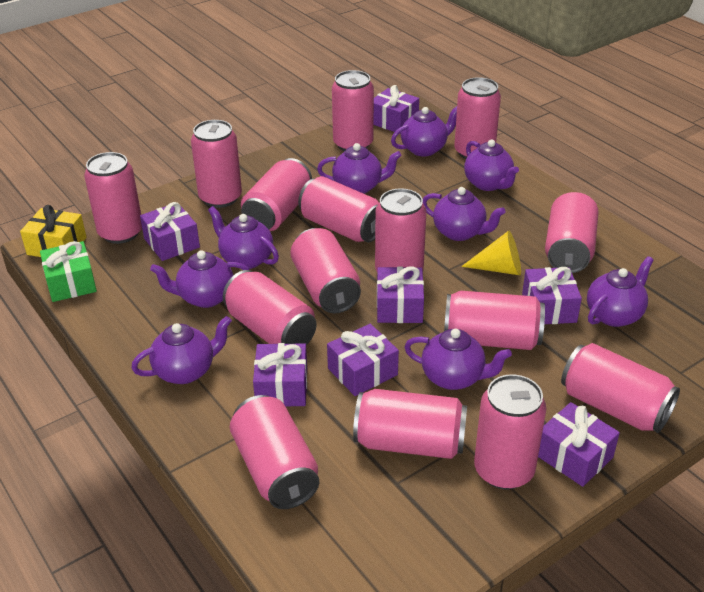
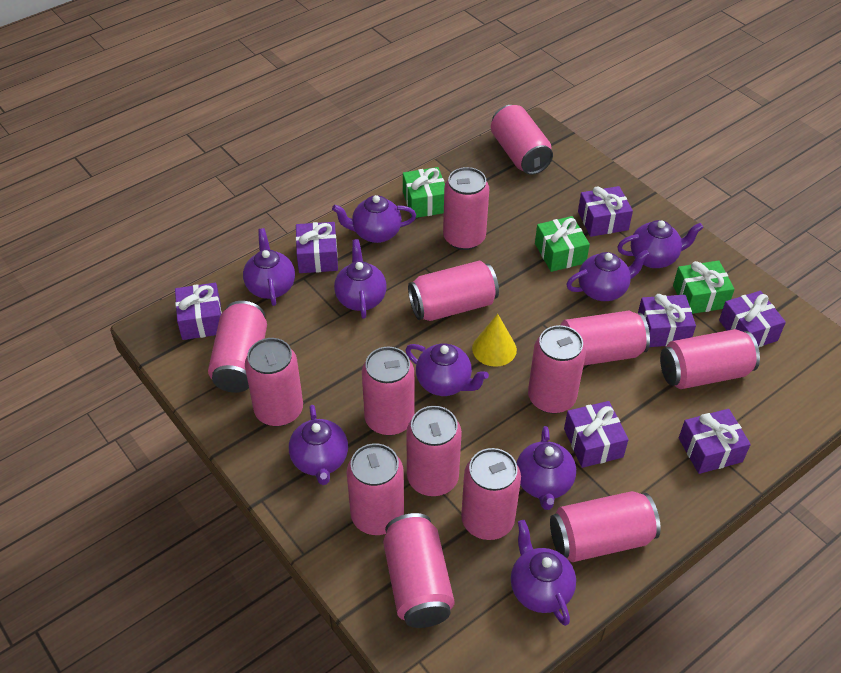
green gift: 1 -> 3
pink can: 15 -> 14
yellow gift: 1 -> 0

